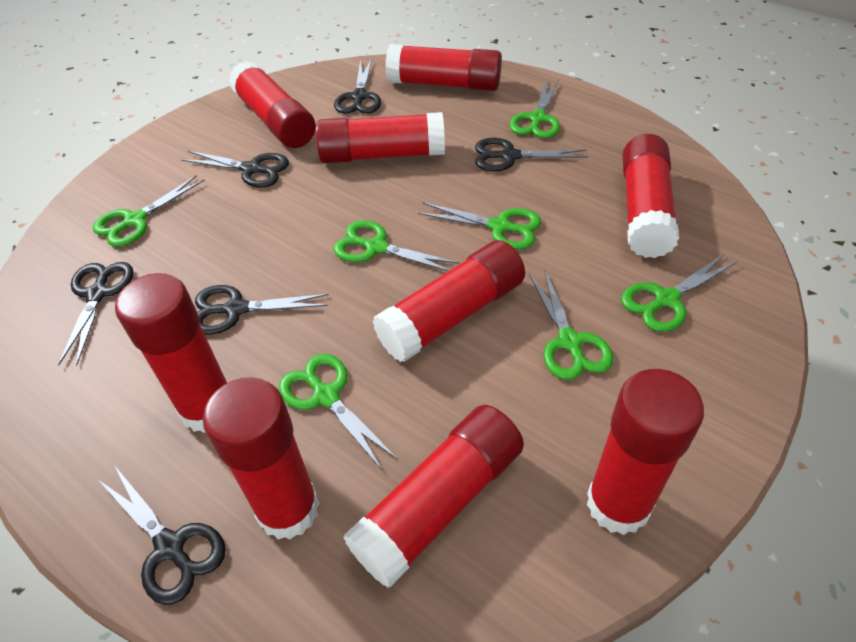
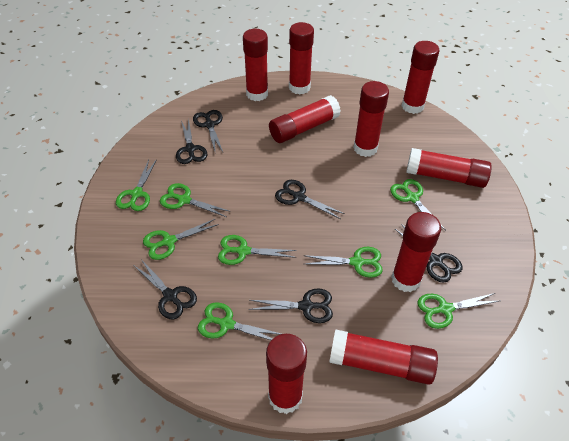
green scissors: 7 -> 8

